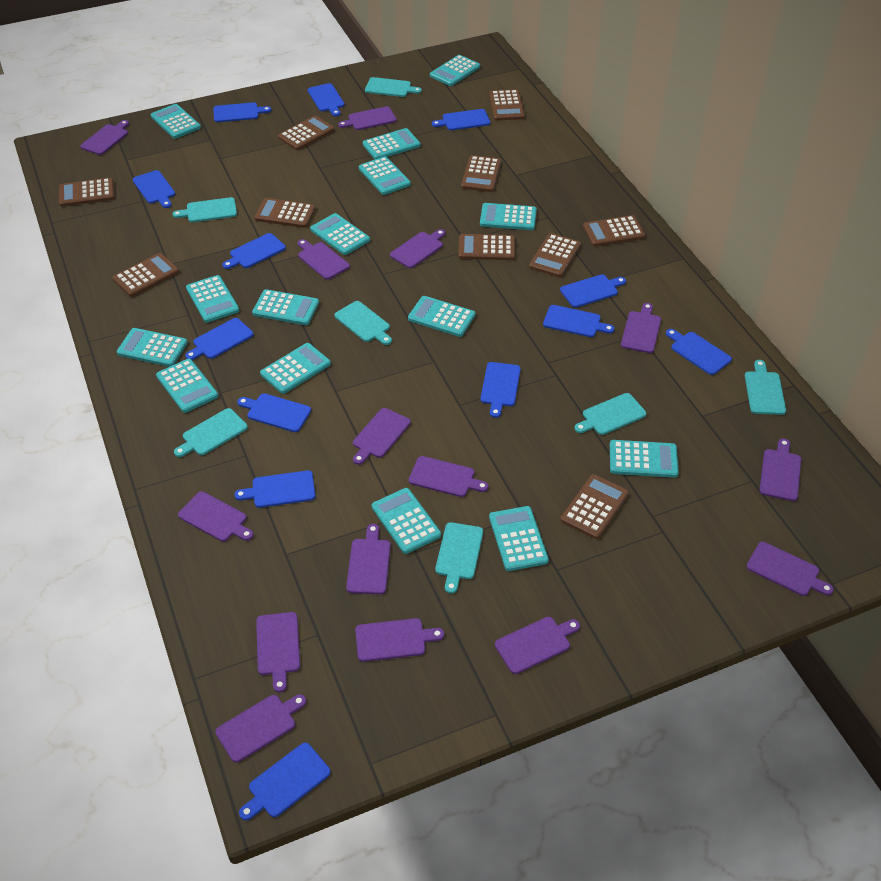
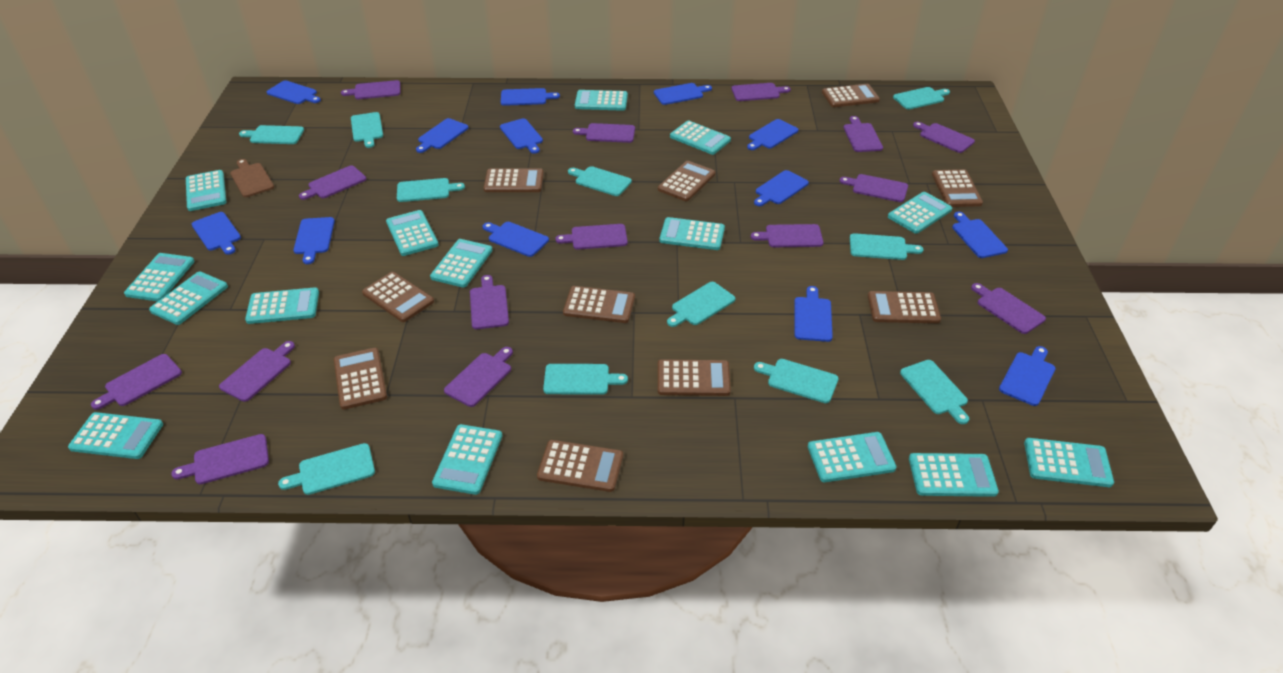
brown cutting board: 0 -> 1
turquoise cutting board: 7 -> 11

